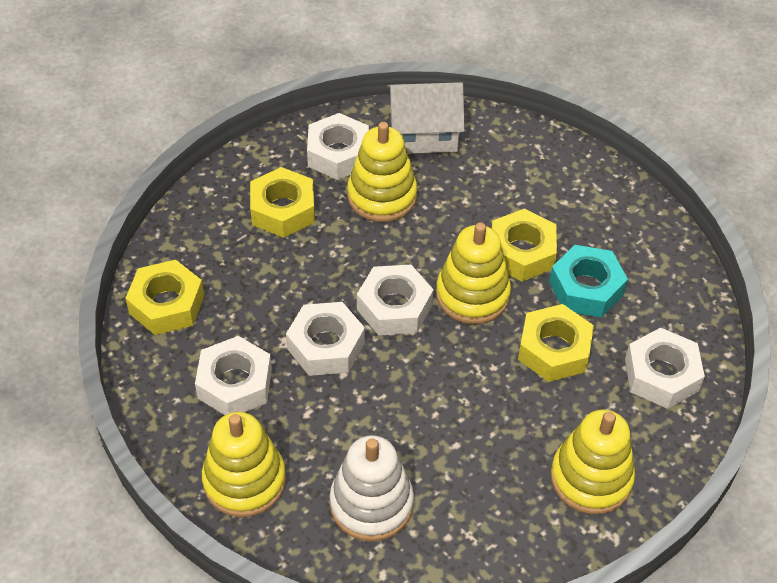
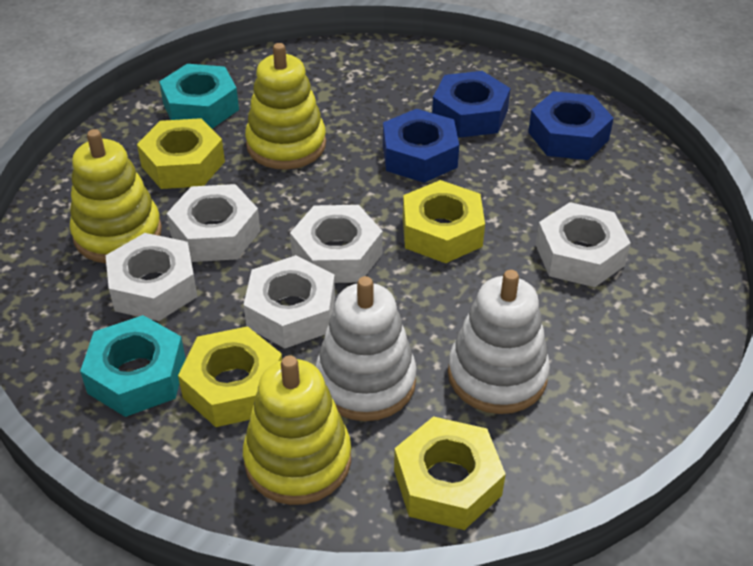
blue nut: 0 -> 3
turquoise nut: 1 -> 2
white house: 1 -> 0
white stacking toy: 1 -> 2
yellow stacking toy: 4 -> 3

